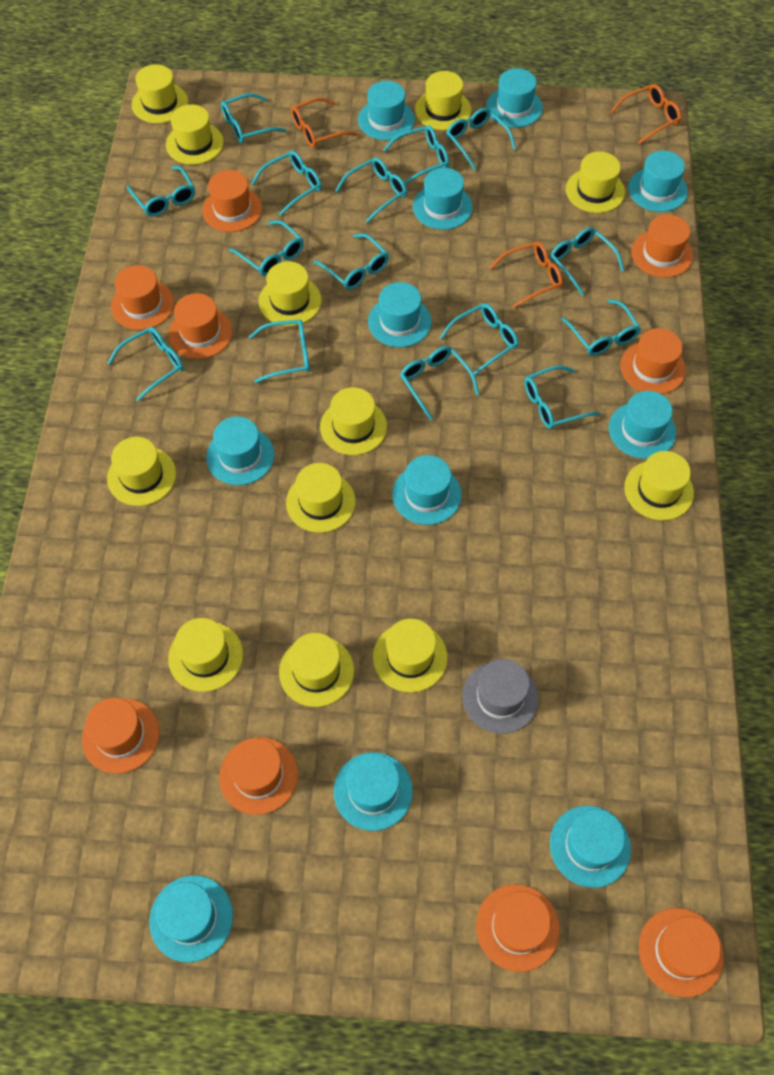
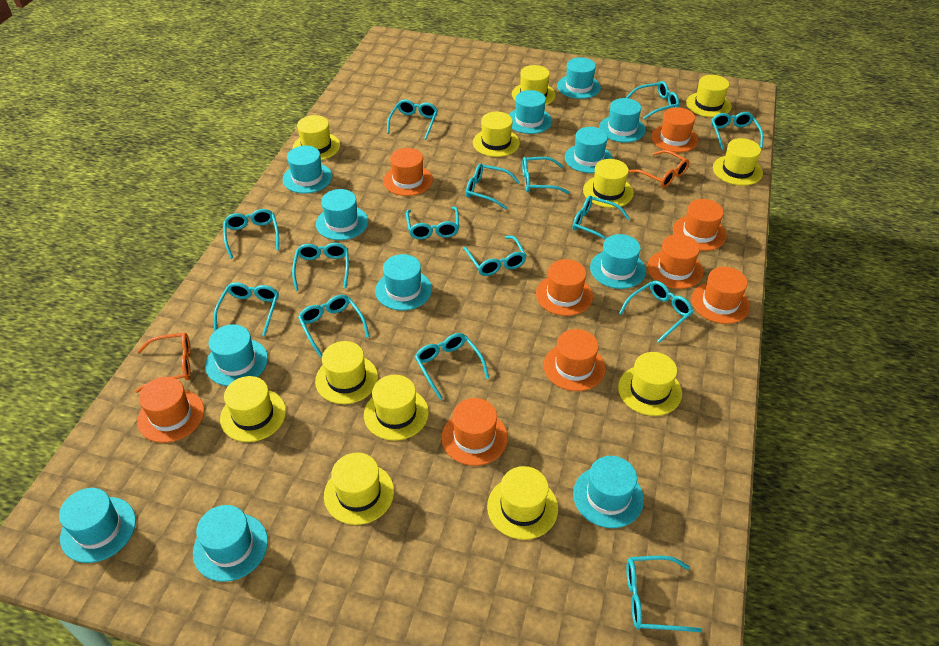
grey hat: 1 -> 0
orange glasses: 3 -> 2
turquoise hat: 11 -> 12

